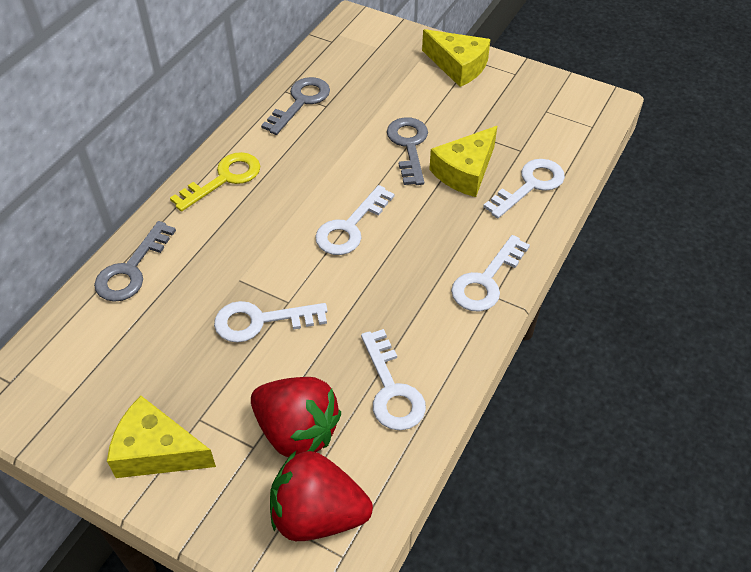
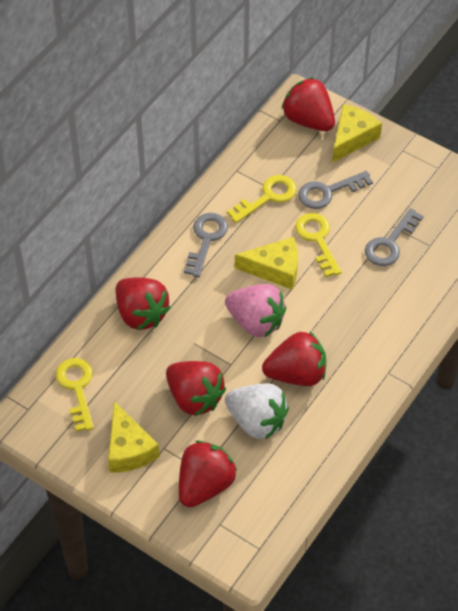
pink strawberry: 0 -> 1
red strawberry: 2 -> 5
white key: 5 -> 0
white strawberry: 0 -> 1
yellow key: 1 -> 3

